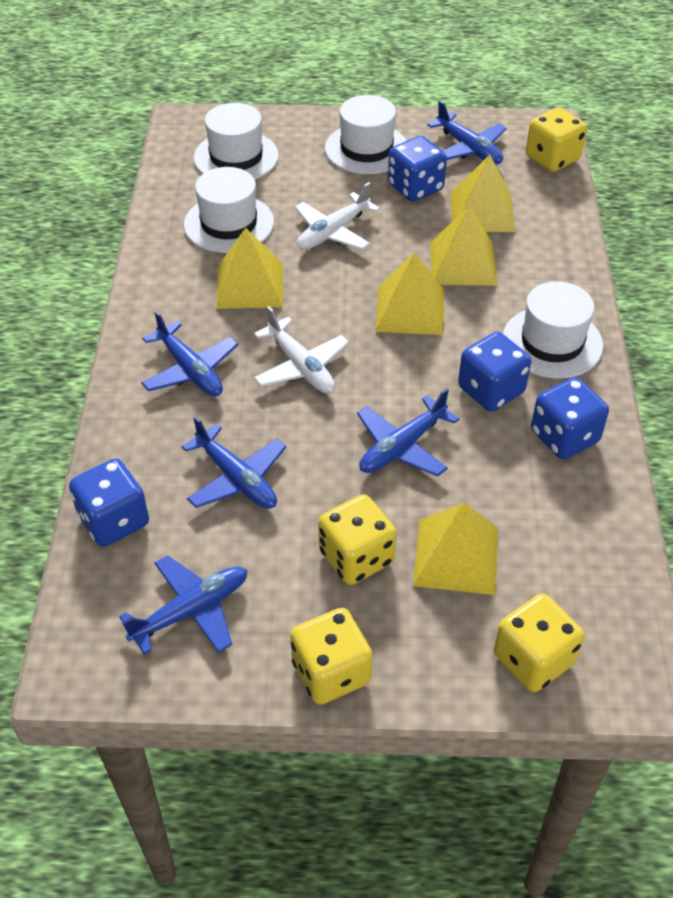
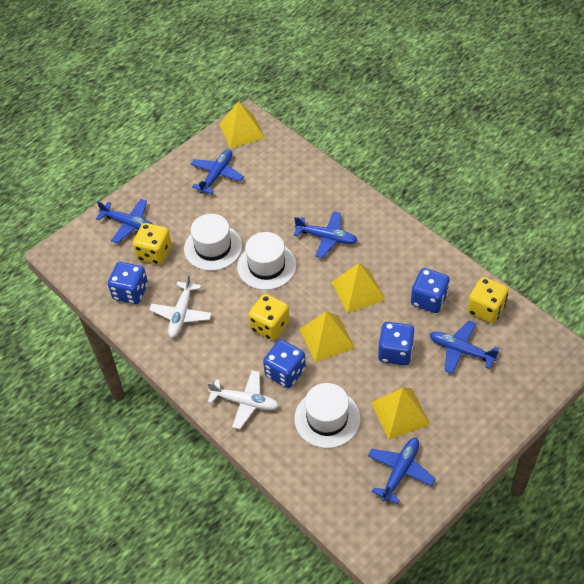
white hat: 4 -> 3
yellow dice: 4 -> 3
yellow pyramid: 5 -> 4

